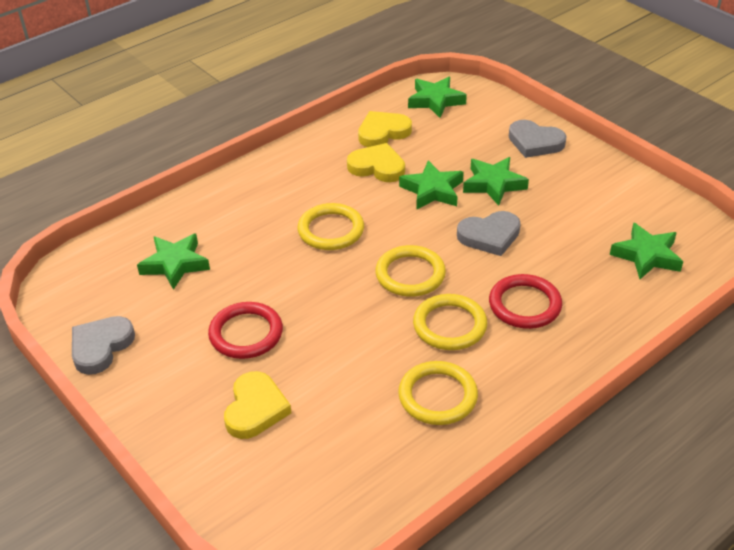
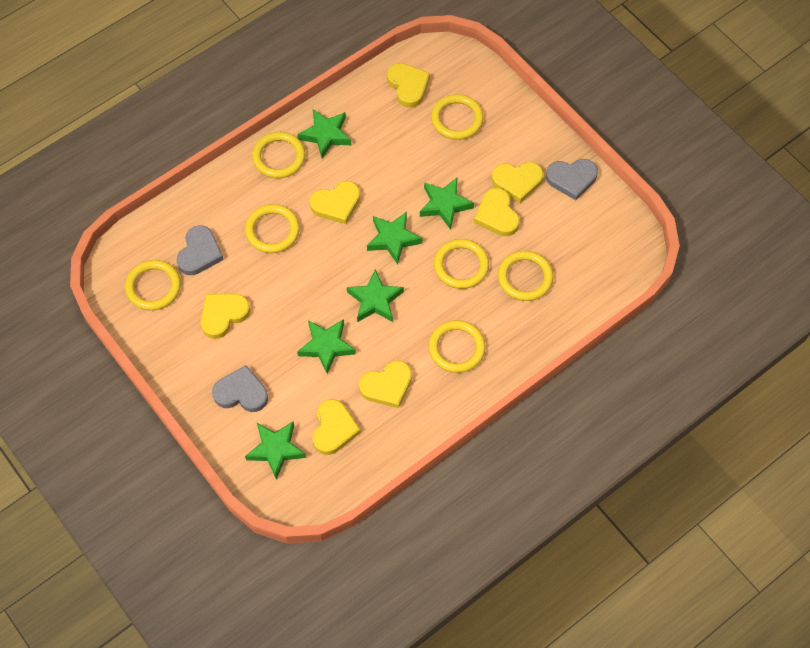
green star: 5 -> 6
red ring: 2 -> 0
yellow heart: 3 -> 7
yellow ring: 4 -> 7

